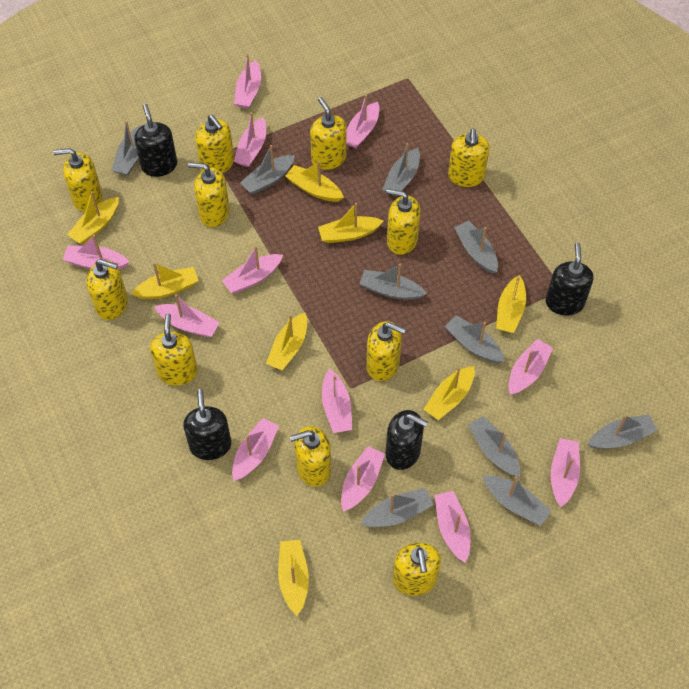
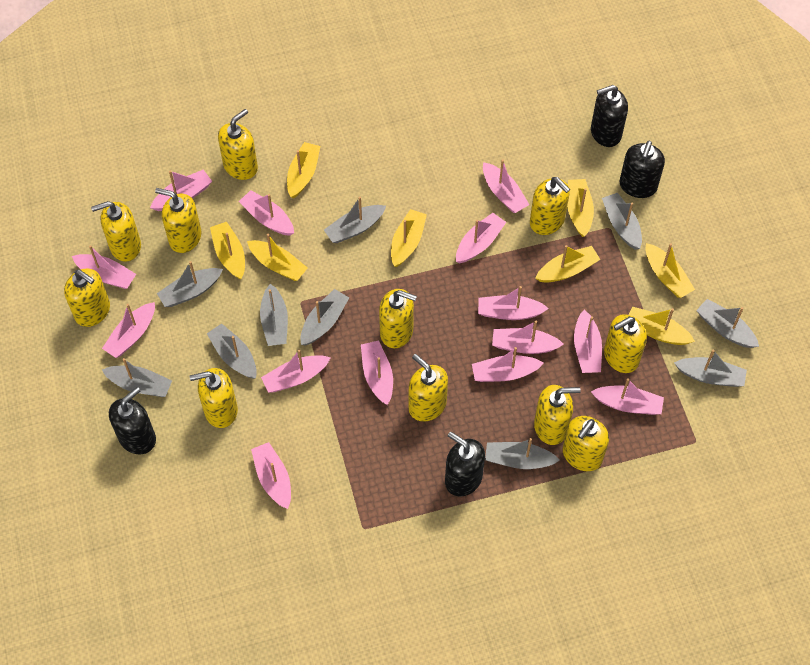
pink boat: 12 -> 14

